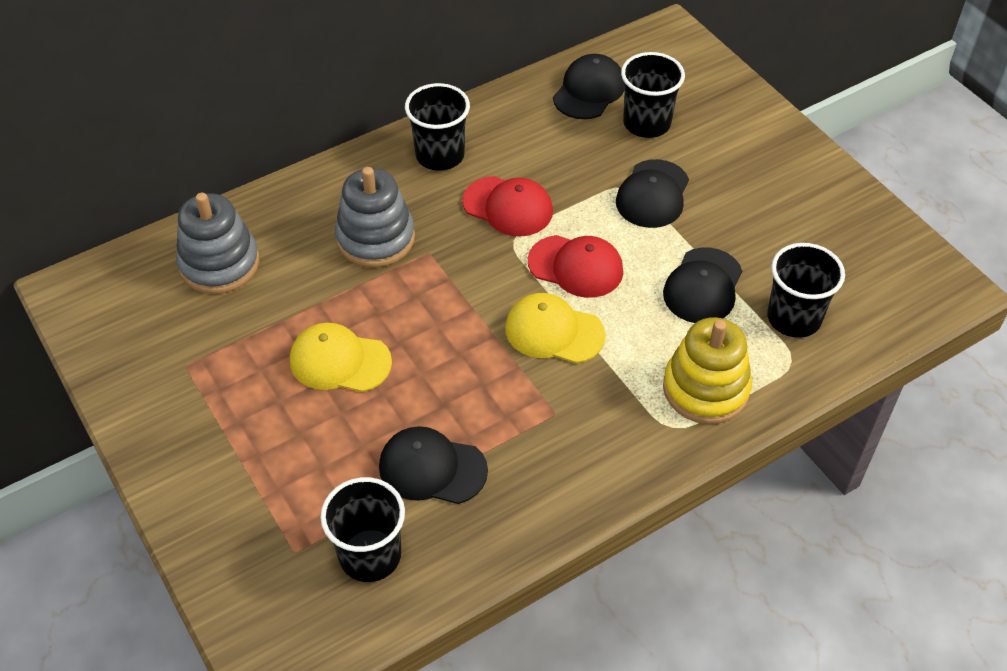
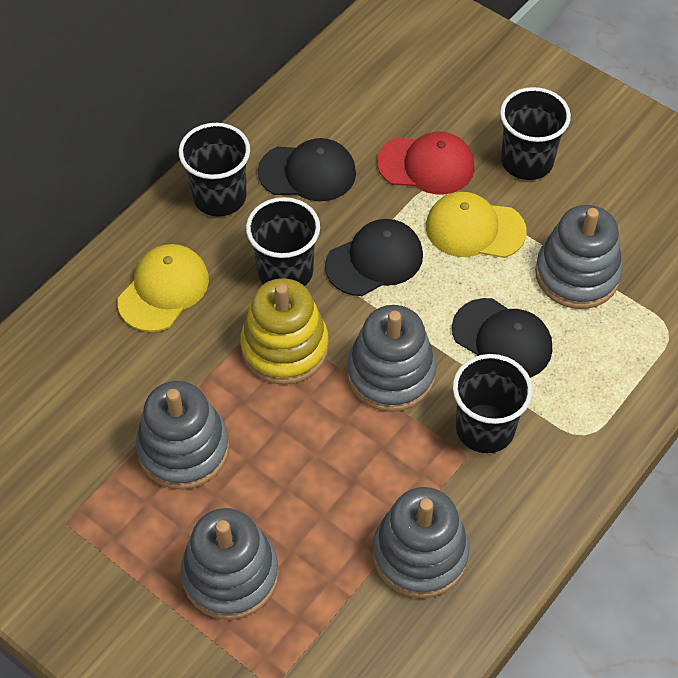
black cap: 4 -> 3
grey stacking toy: 2 -> 5
red cap: 2 -> 1

